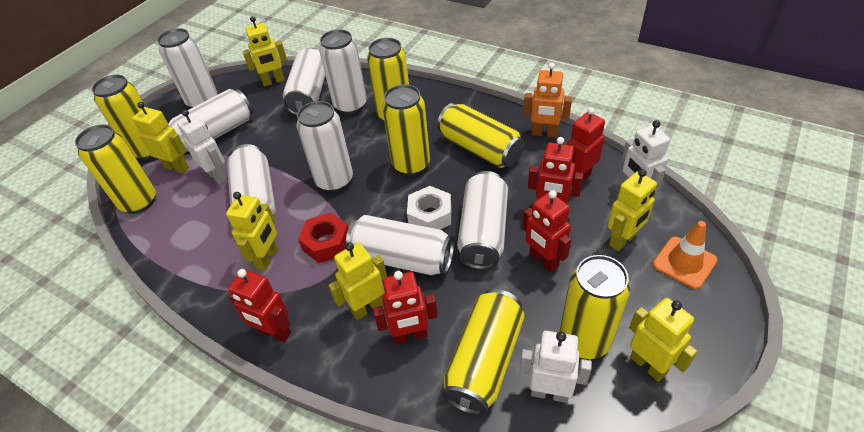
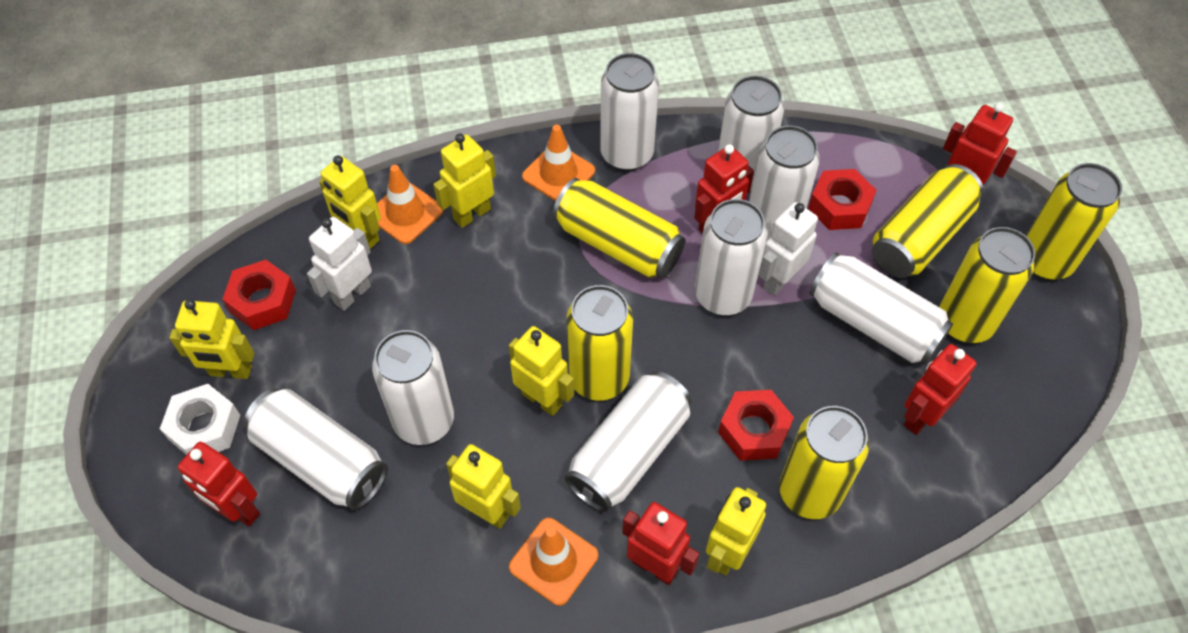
orange robot: 1 -> 0
orange traffic cone: 1 -> 3
red nut: 1 -> 3
white robot: 3 -> 2
yellow can: 7 -> 6

